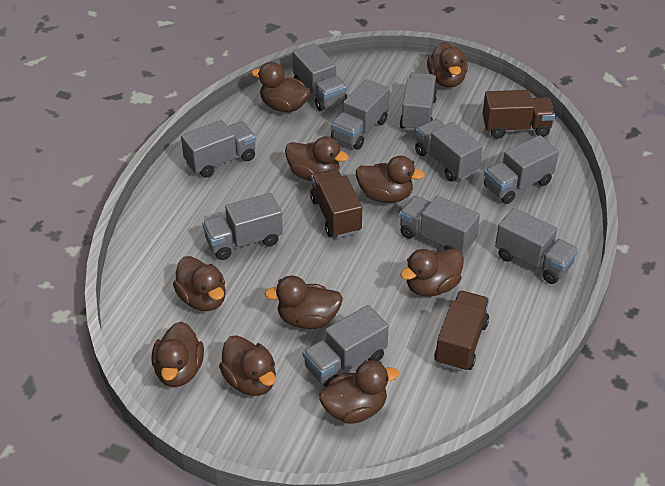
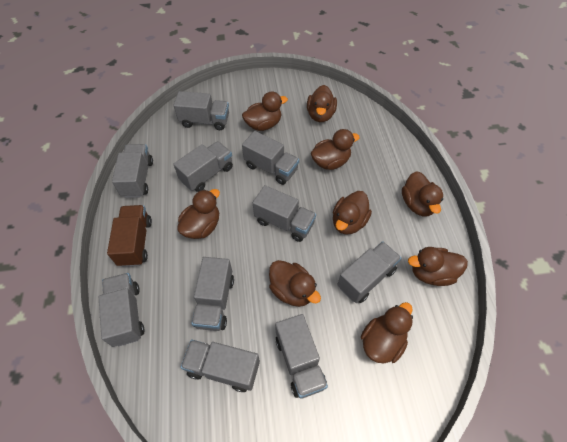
brown duck: 10 -> 9
brown truck: 3 -> 1

